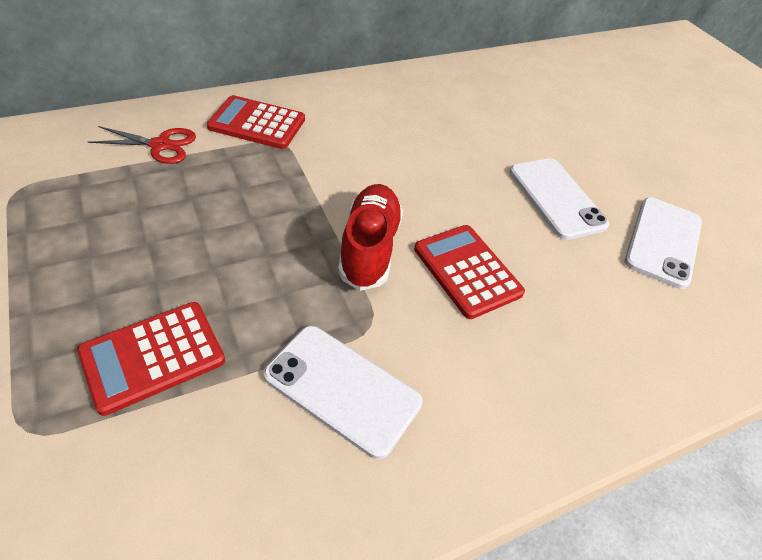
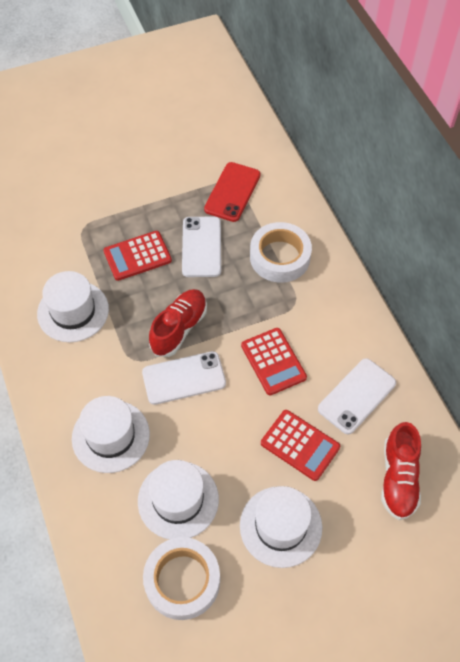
red phone: 0 -> 1
red scissors: 1 -> 0
red shoe: 1 -> 2
white hat: 0 -> 4
white tape: 0 -> 2

